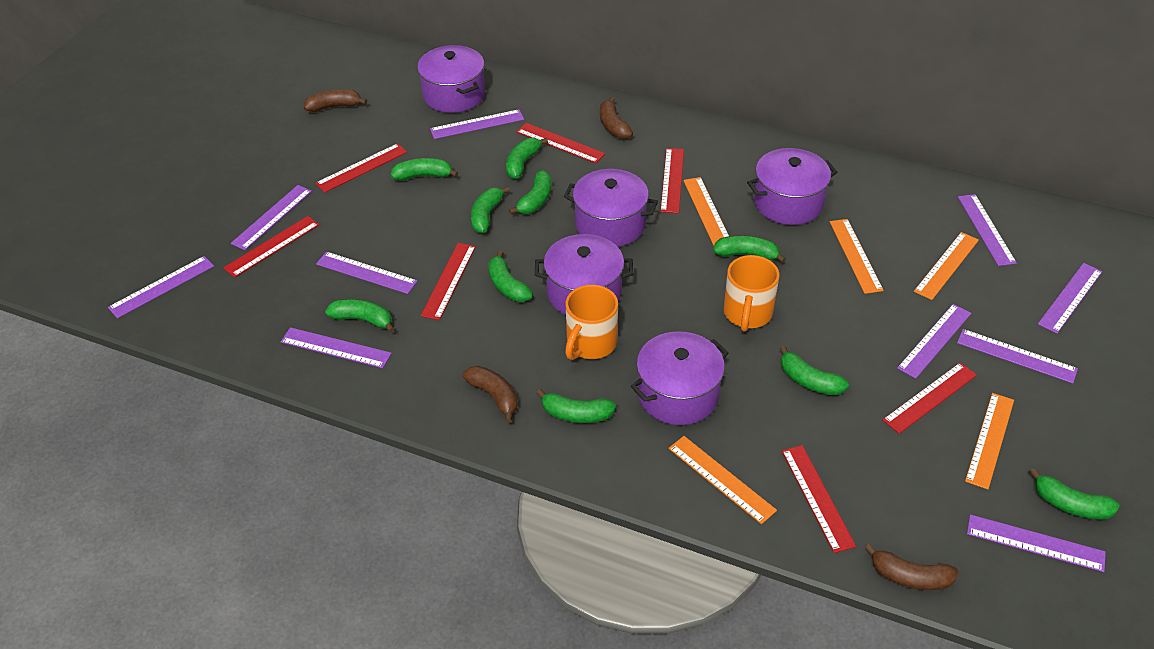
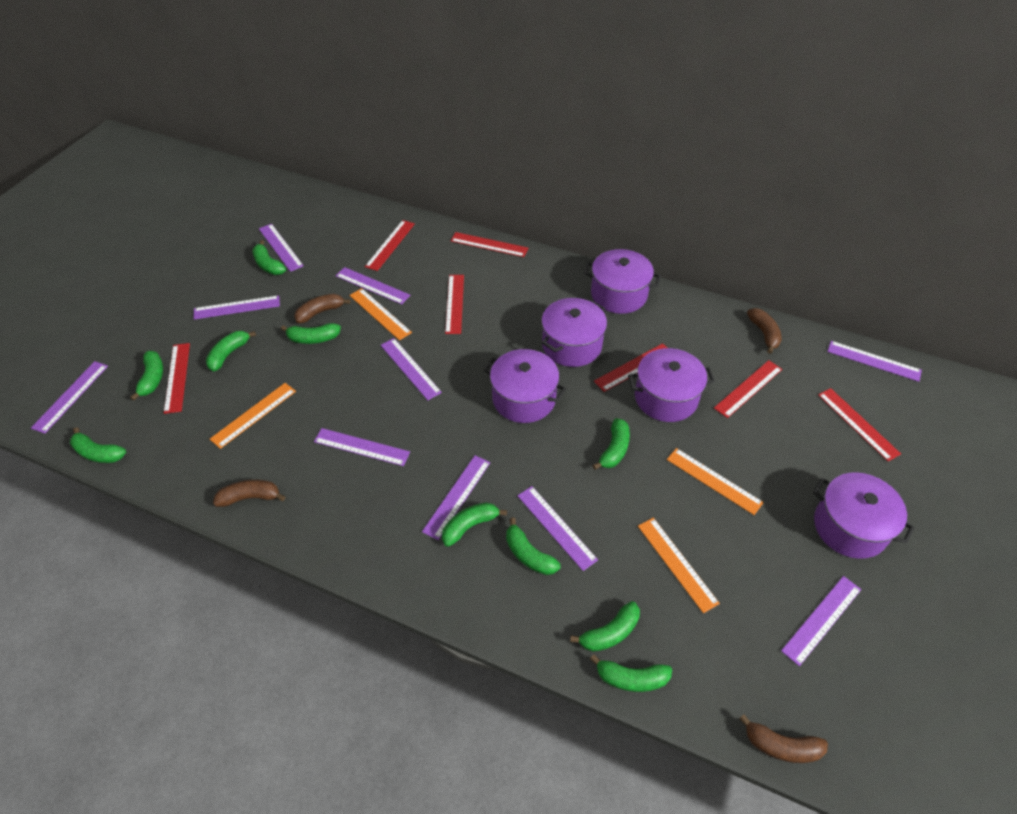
orange mug: 2 -> 0
orange ruler: 5 -> 4

